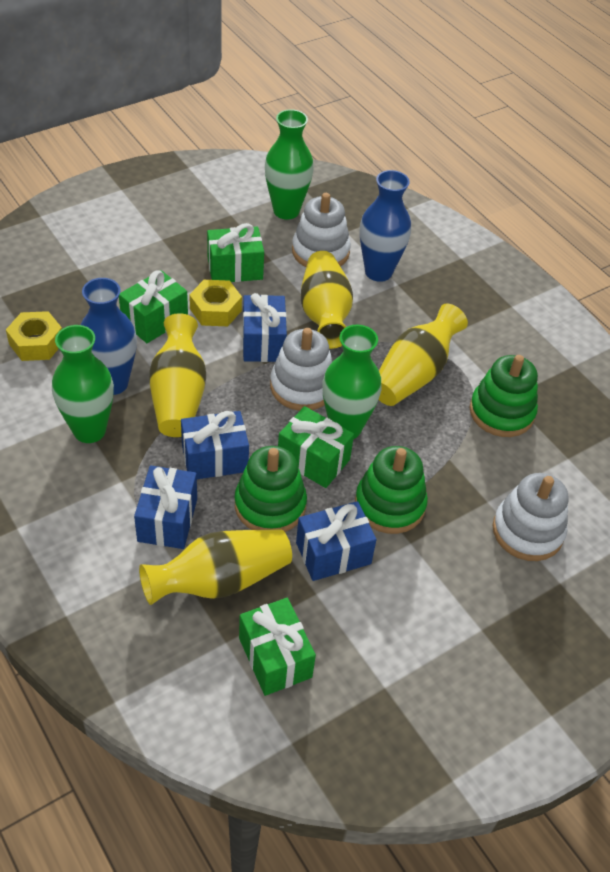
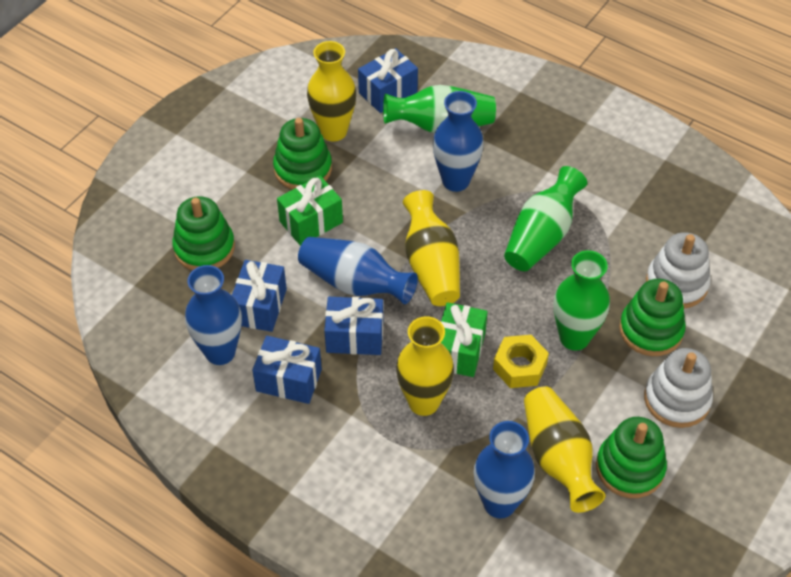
blue vase: 2 -> 4
green gift: 4 -> 2
green stacking toy: 3 -> 4
white stacking toy: 3 -> 2
yellow nut: 2 -> 1

